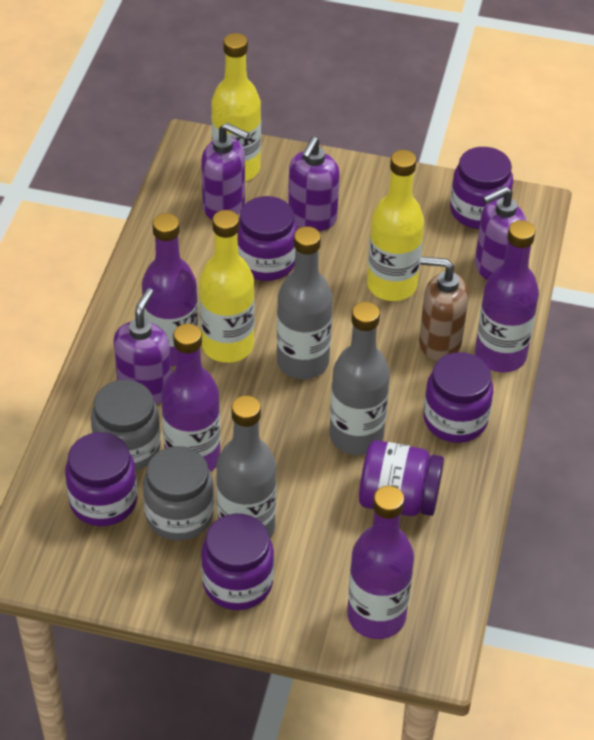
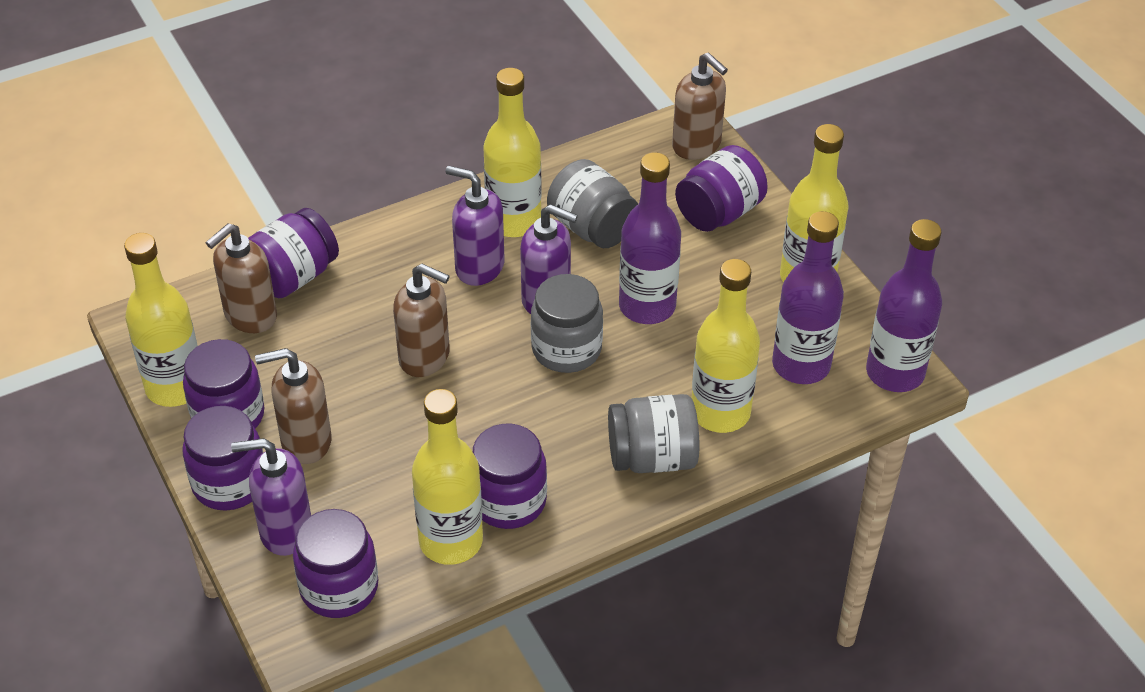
brown soap dispenser: 1 -> 4
grey bottle: 3 -> 0
grey jar: 2 -> 3
purple bottle: 4 -> 3
purple soap dispenser: 4 -> 3
yellow bottle: 3 -> 5

